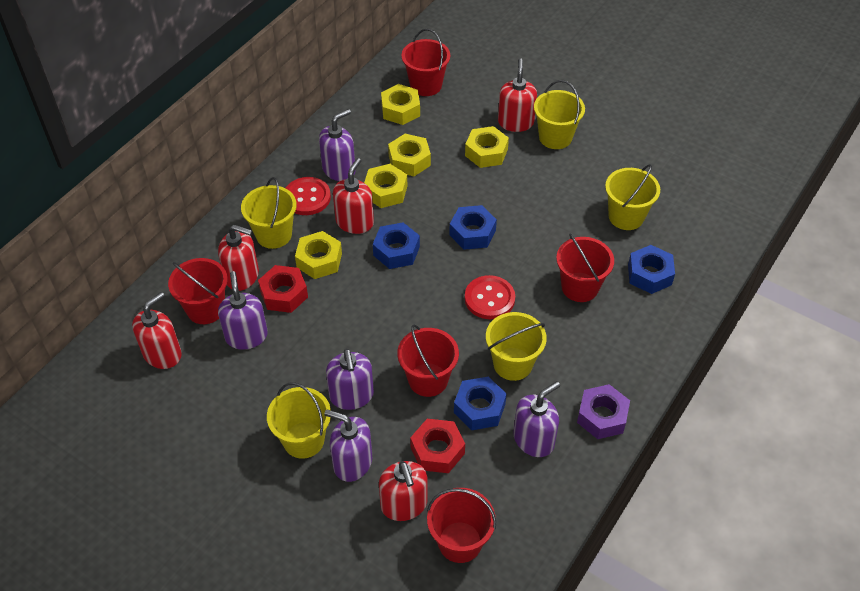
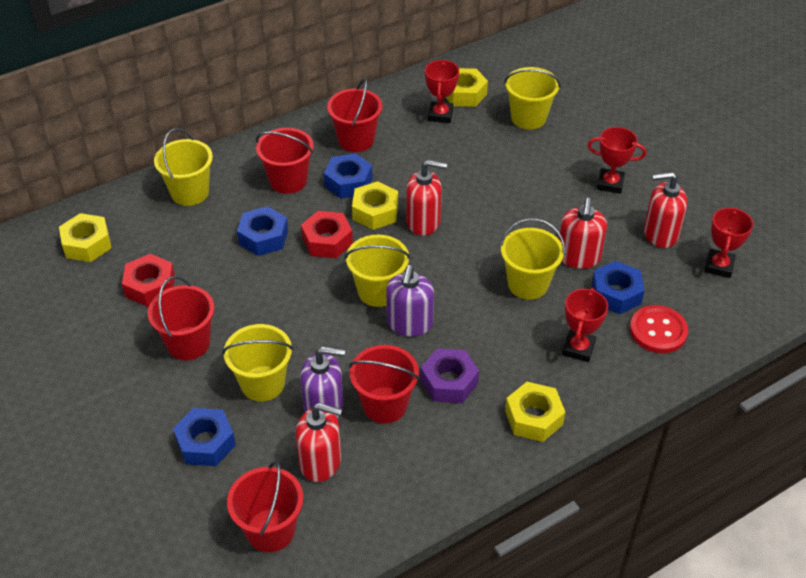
purple soap dispenser: 5 -> 2
red button: 2 -> 1
red soap dispenser: 5 -> 4
red trophy: 0 -> 4
yellow nut: 5 -> 4

